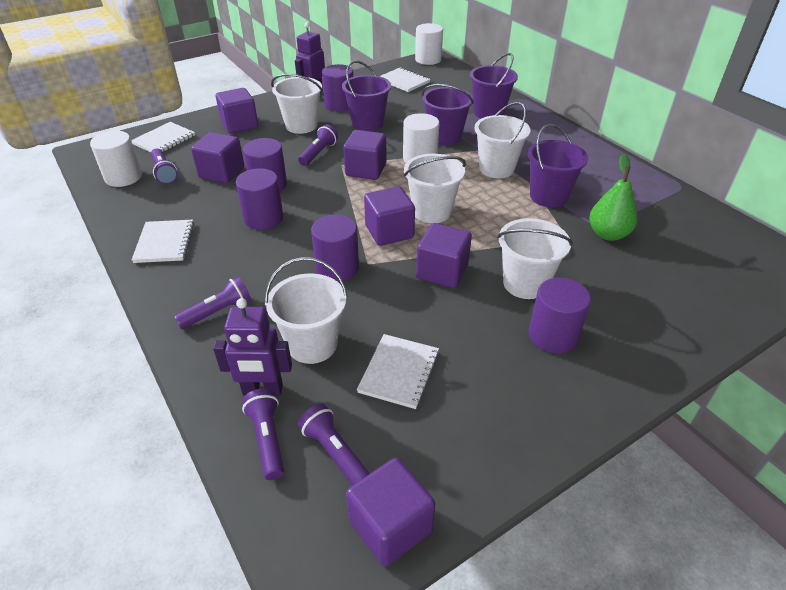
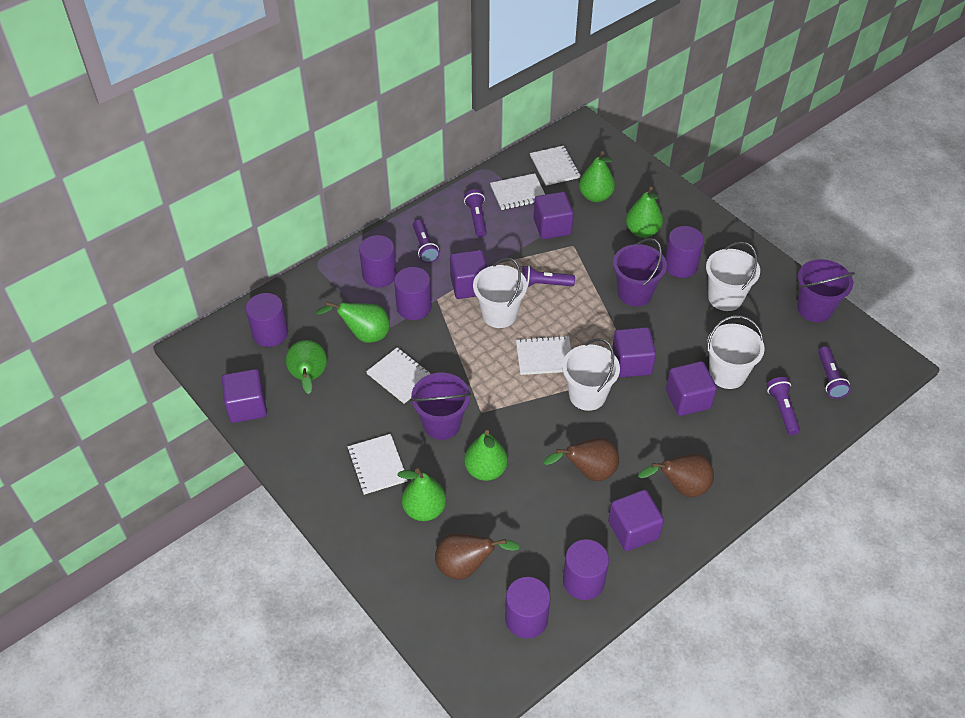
brown pear: 0 -> 3
green pear: 1 -> 6
purple bucket: 4 -> 3
purple cylinder: 5 -> 6
purple robot: 2 -> 0
white bucket: 5 -> 4
white cylinder: 3 -> 0
white notebook: 4 -> 5

